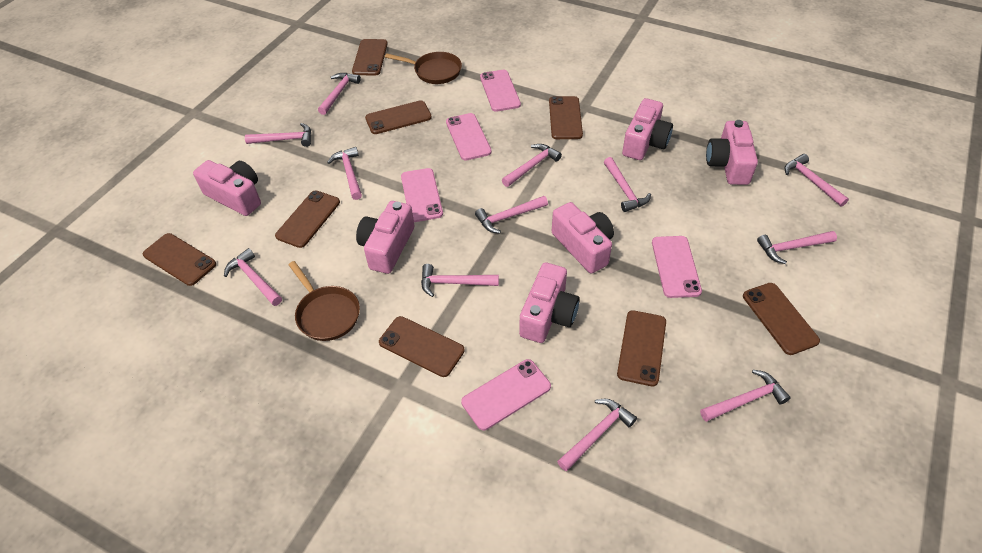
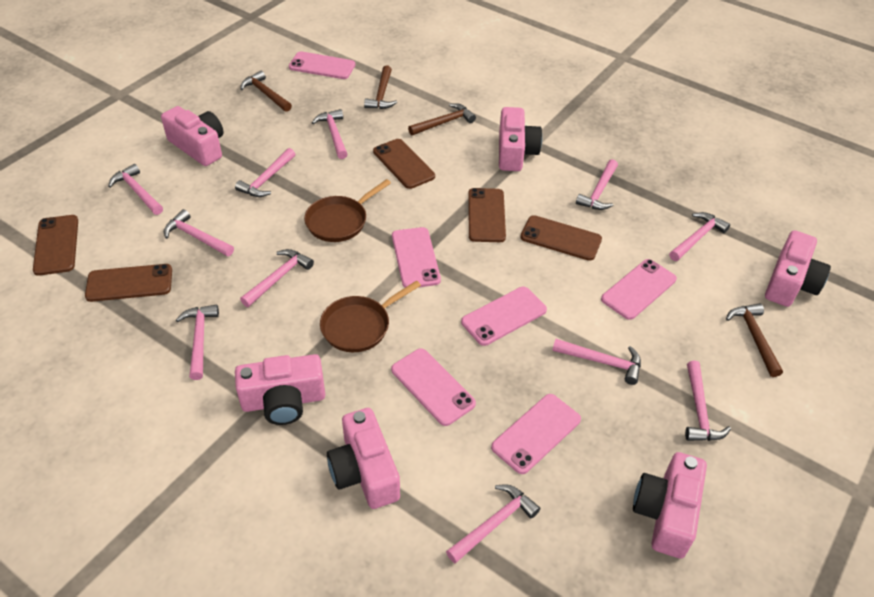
brown hammer: 0 -> 4
brown phone: 8 -> 5
pink hammer: 12 -> 11
pink phone: 5 -> 6

